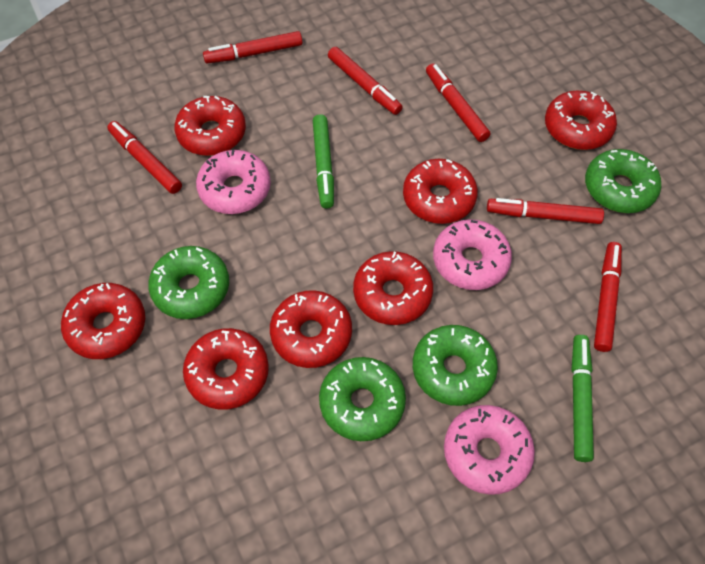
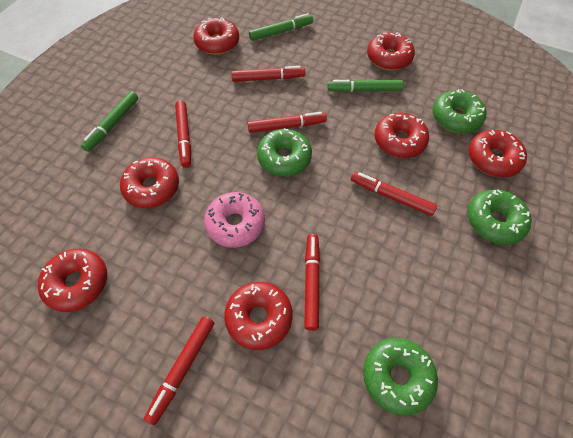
green marker: 2 -> 3
pink donut: 3 -> 1

